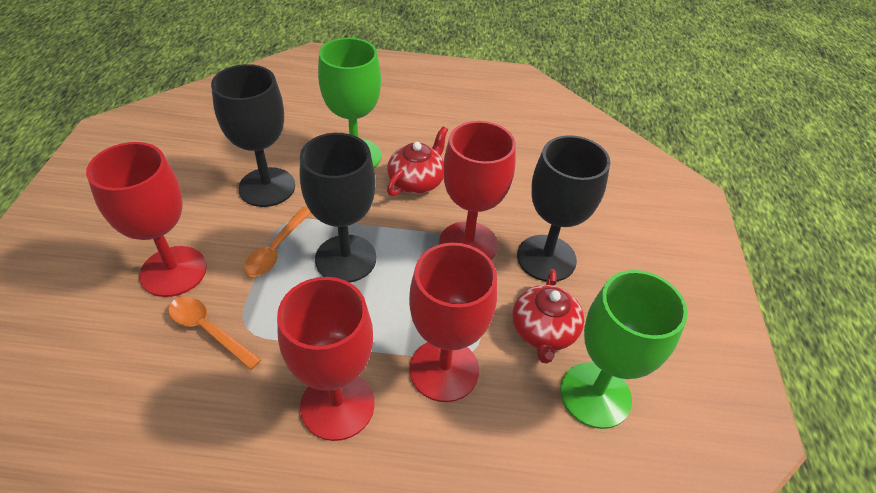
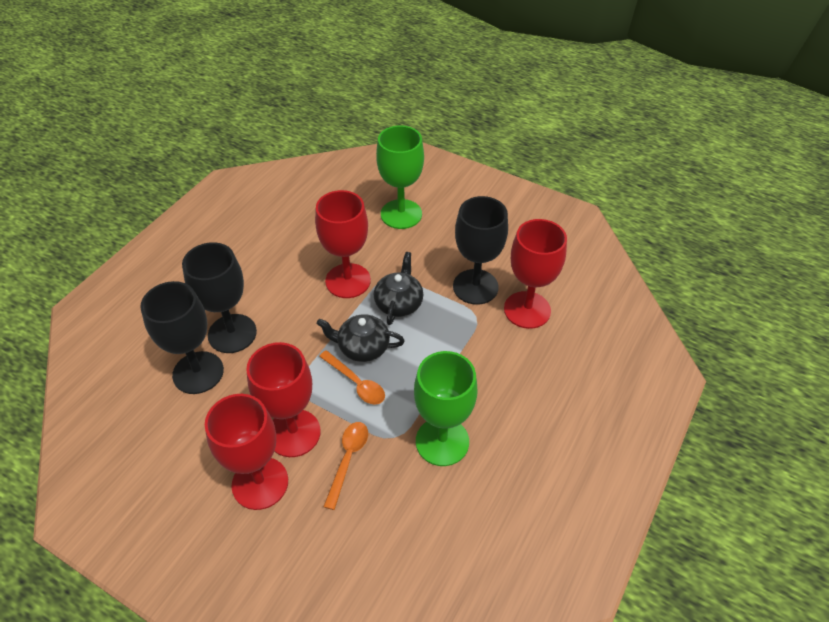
black teapot: 0 -> 2
red teapot: 2 -> 0

